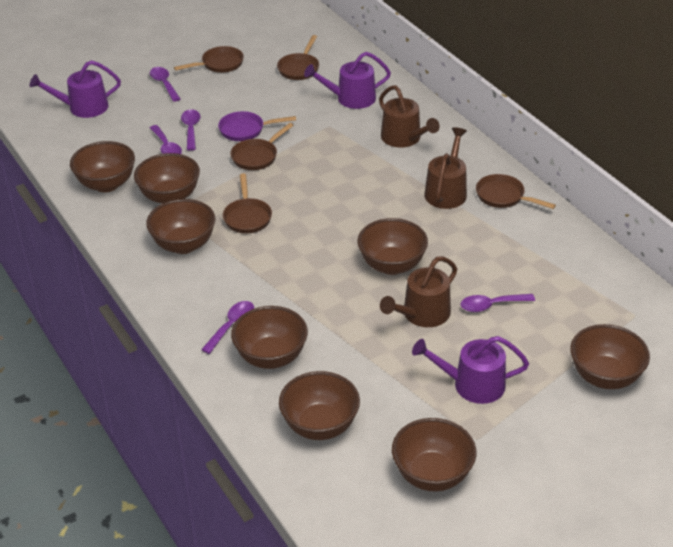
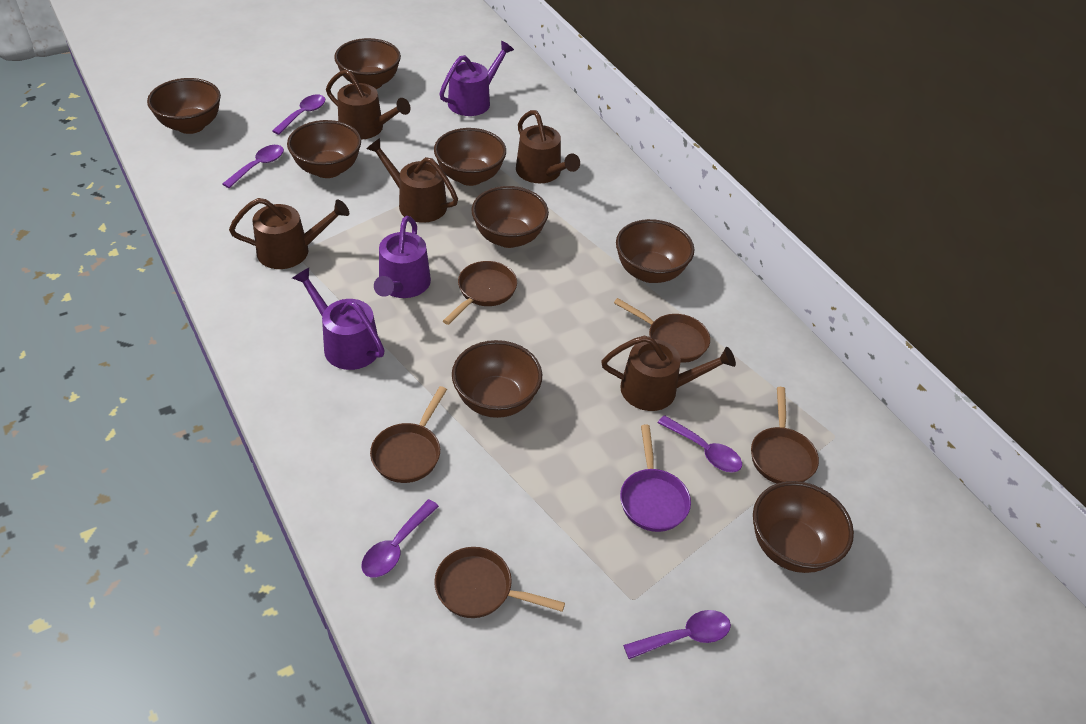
brown watering can: 3 -> 5

